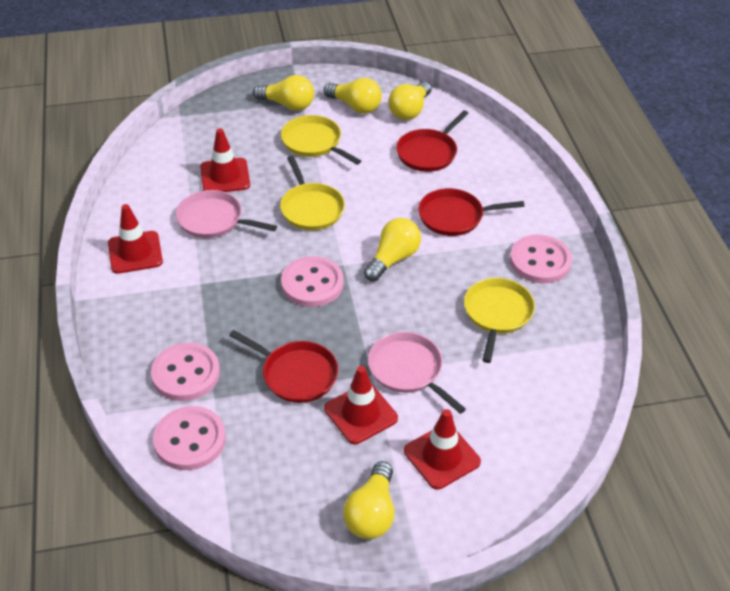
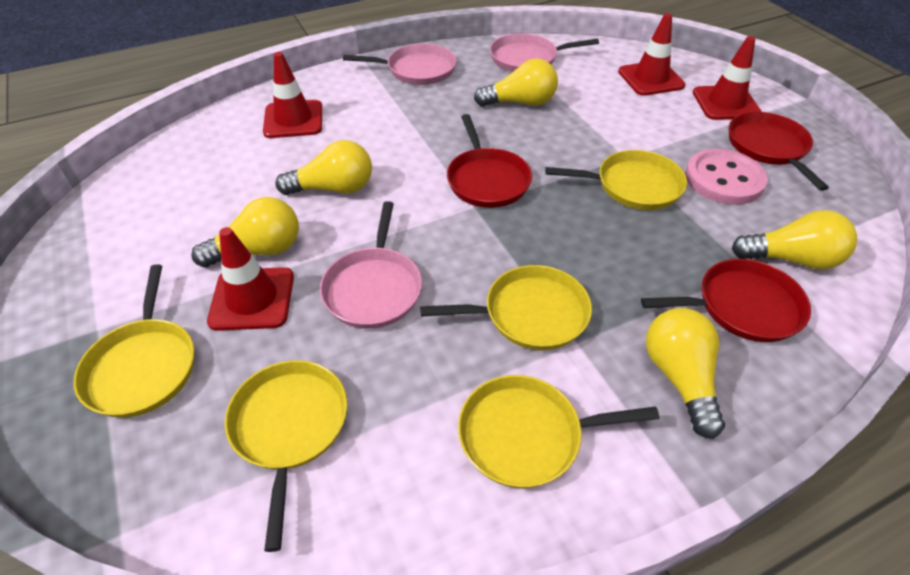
pink button: 4 -> 1
pink pan: 2 -> 3
yellow pan: 3 -> 5

